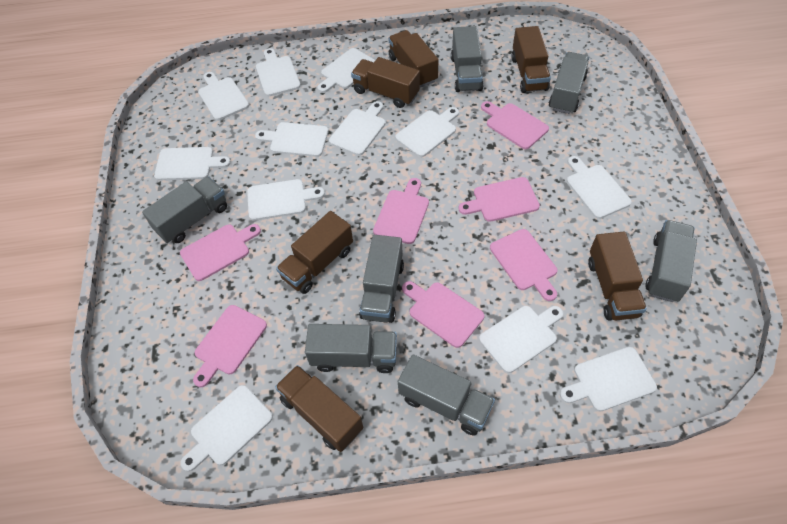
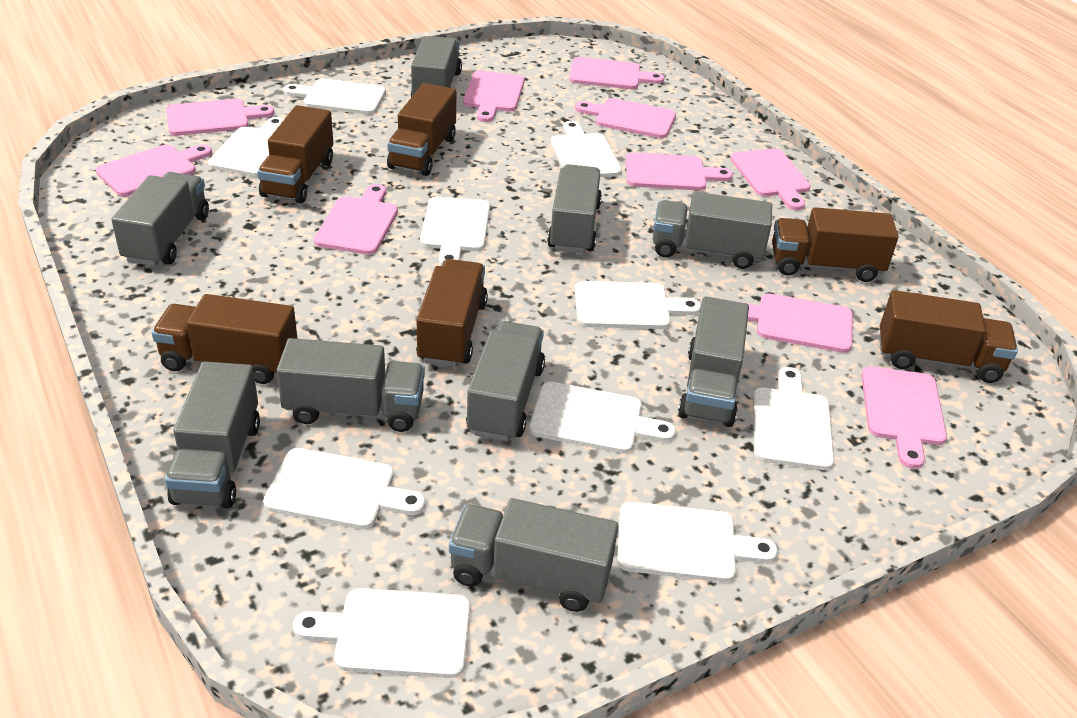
grey truck: 7 -> 9
pink cutting board: 7 -> 10
white cutting board: 12 -> 10

